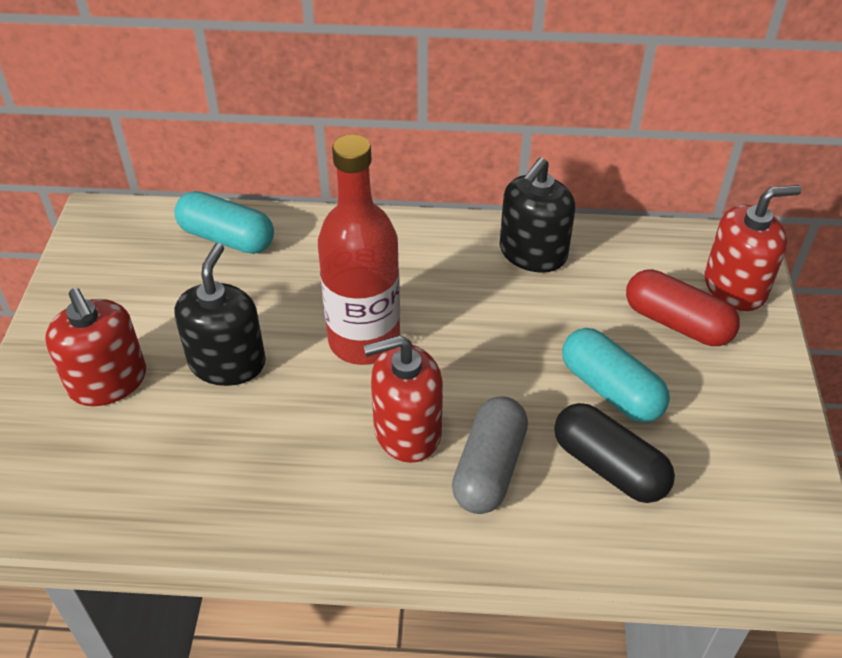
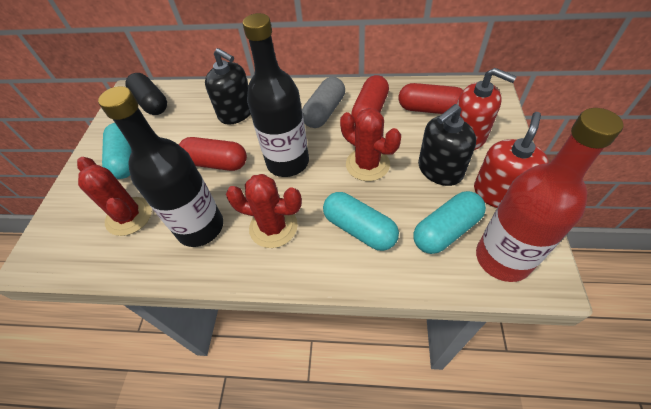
black bottle: 0 -> 2
red cactus: 0 -> 3
red capsule: 1 -> 3
red soap dispenser: 3 -> 2
turquoise capsule: 2 -> 3

